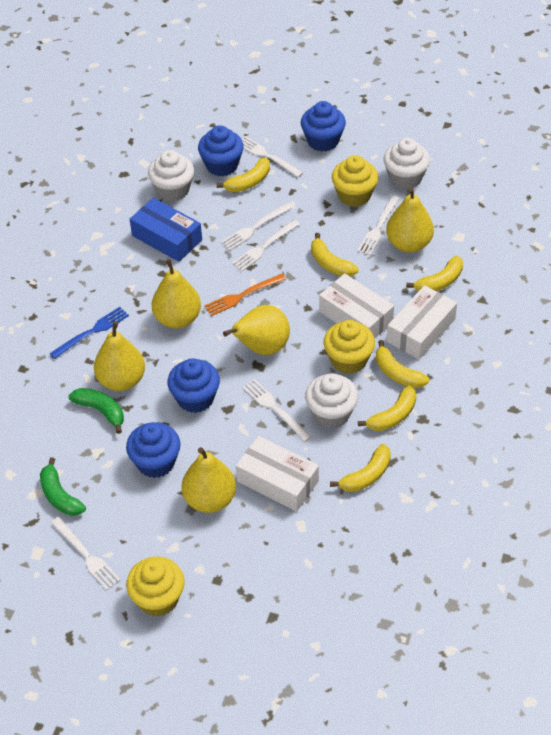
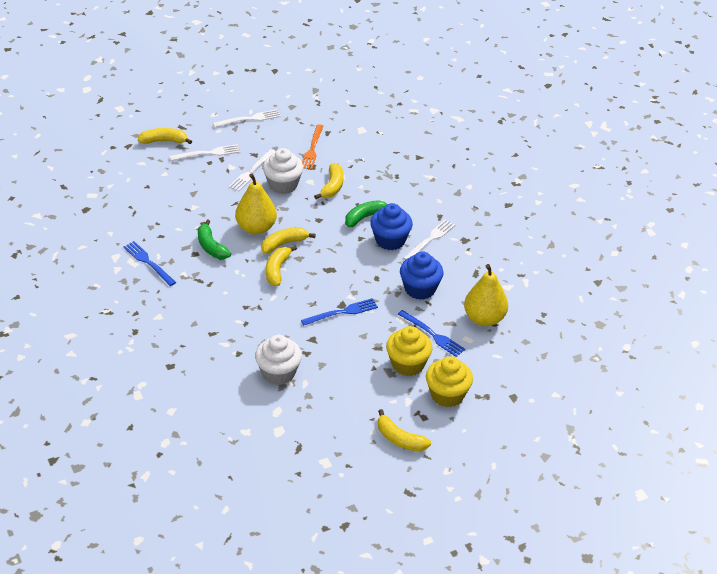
blue box: 1 -> 0
blue cupcake: 4 -> 2
blue fork: 1 -> 3
white box: 3 -> 0
white cupcake: 3 -> 2
white fork: 6 -> 4
yellow banana: 6 -> 5
yellow cupcake: 3 -> 2
yellow pear: 5 -> 2

